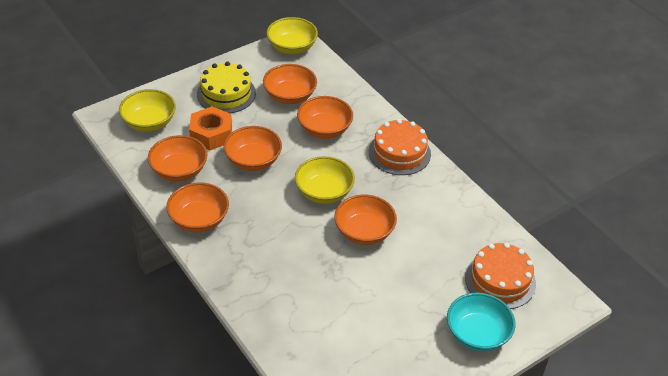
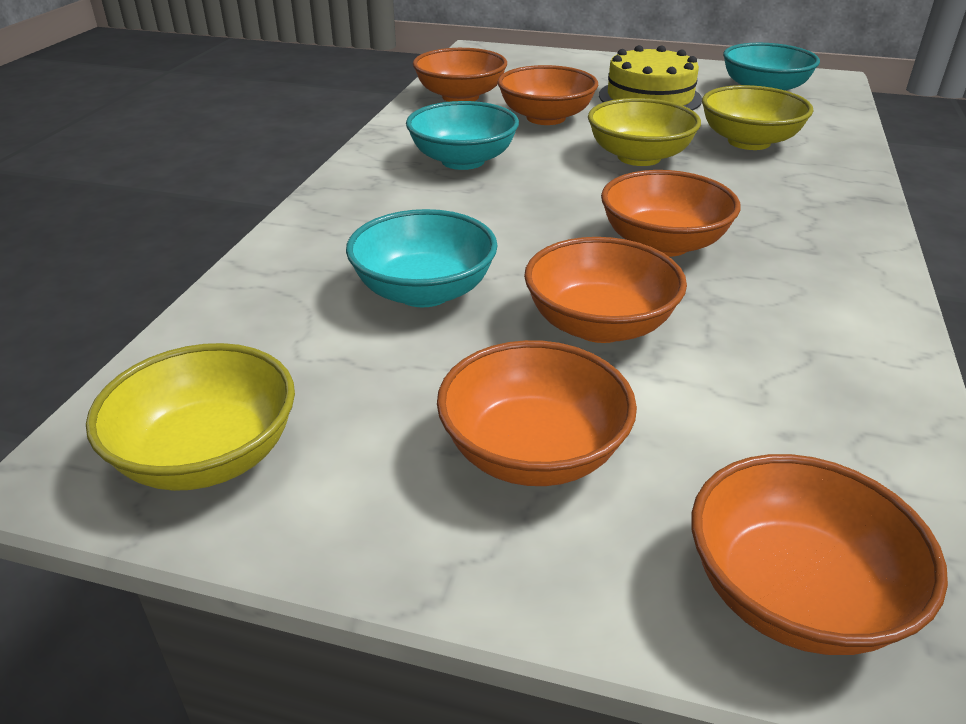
orange cake: 2 -> 0
orange nut: 1 -> 0
turquoise bowl: 1 -> 3

